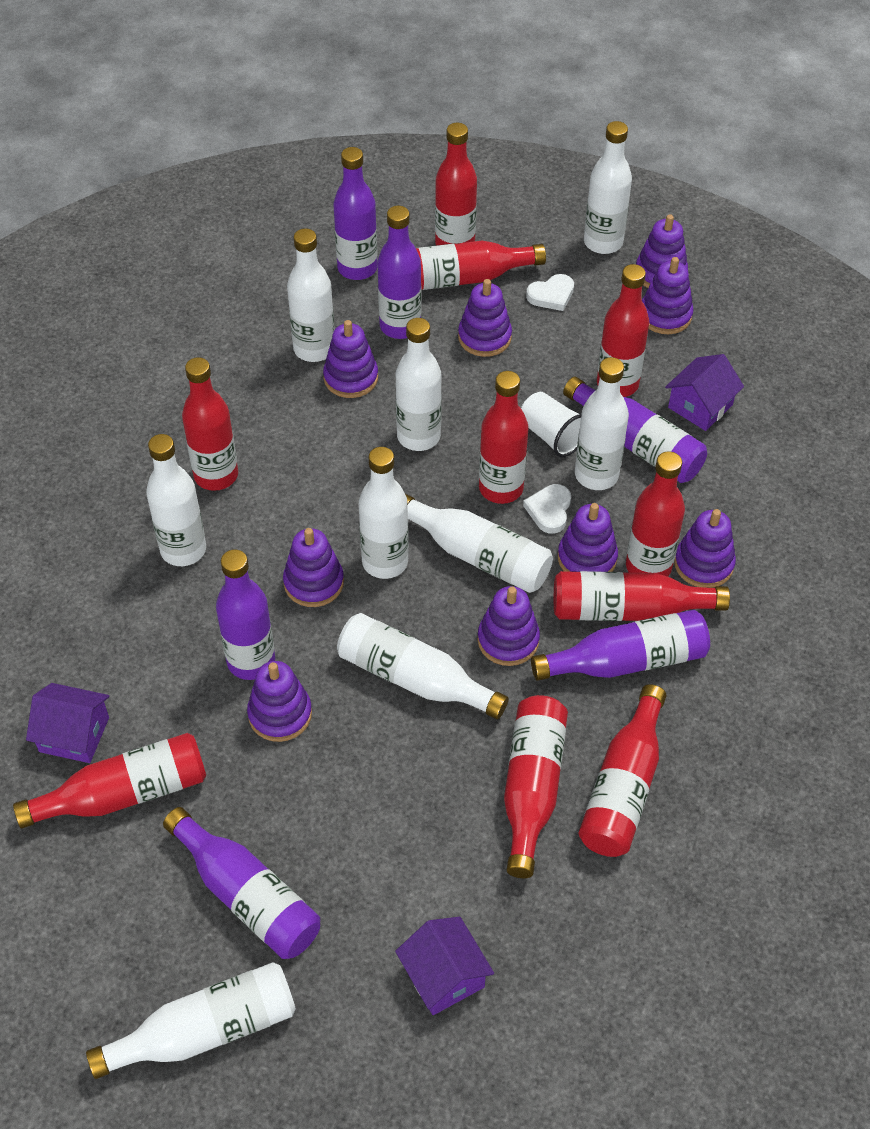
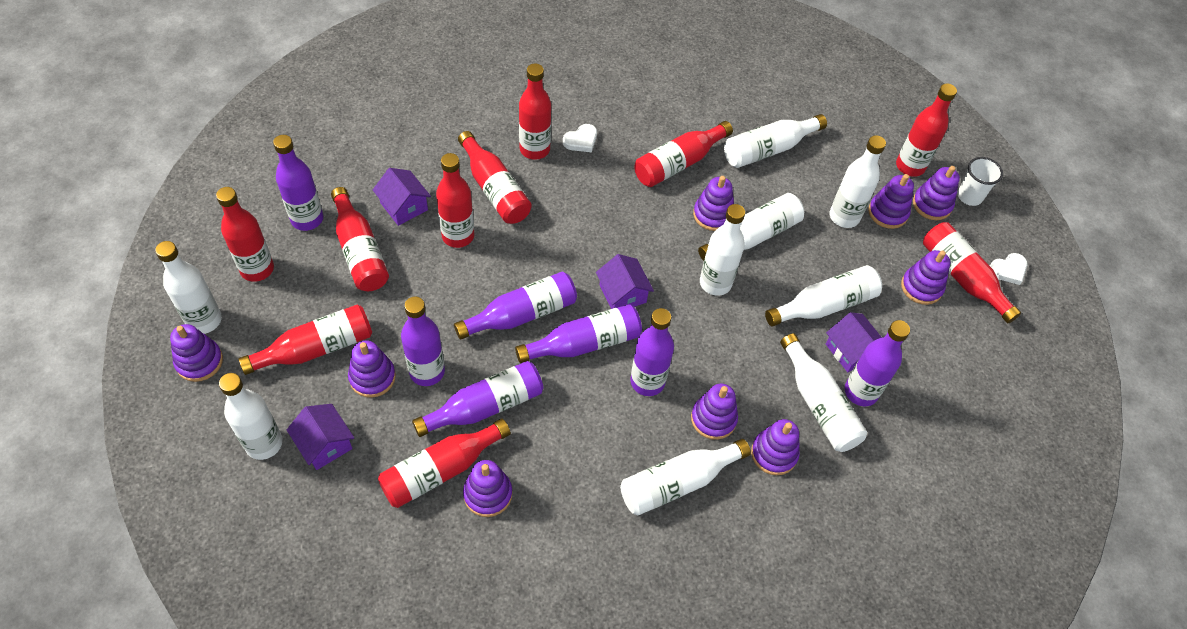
purple bottle: 6 -> 7
purple house: 3 -> 4

